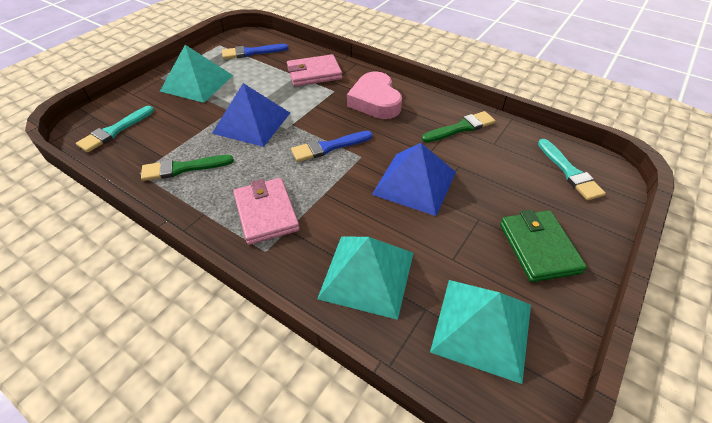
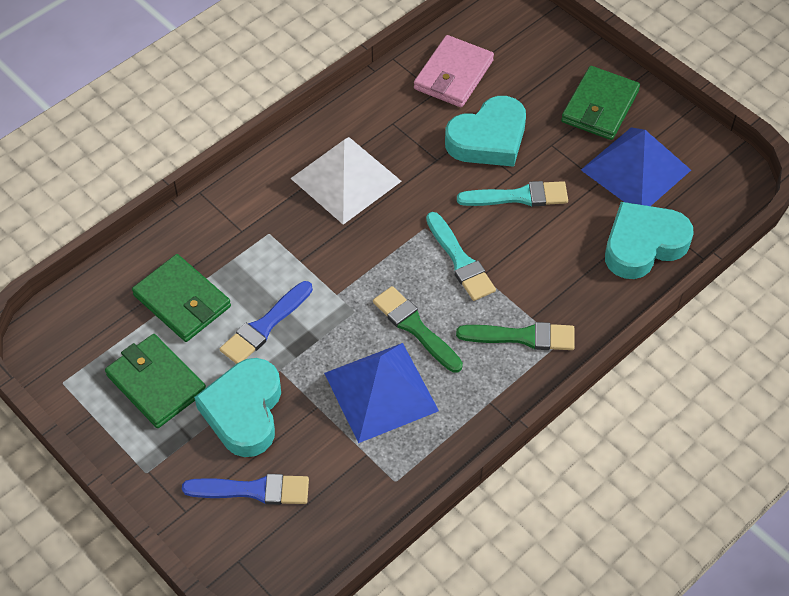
green wallet: 1 -> 3
pink heart: 1 -> 0
pink wallet: 2 -> 1
turquoise heart: 0 -> 3
turquoise pyramid: 3 -> 0
white pyramid: 0 -> 1

